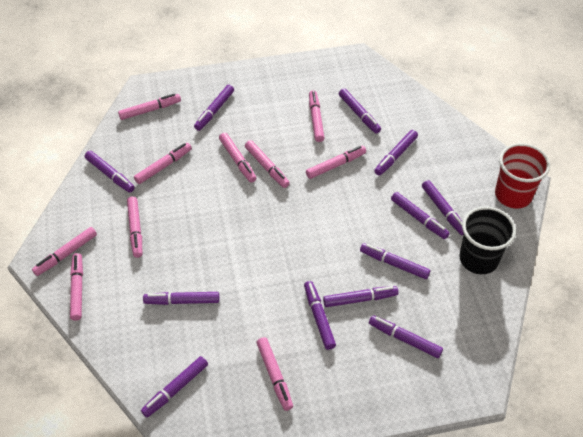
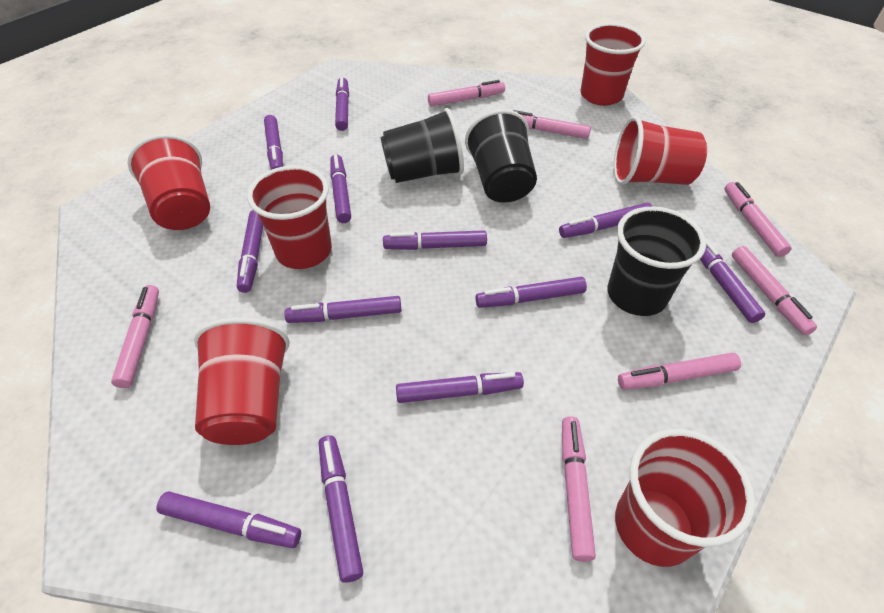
black cup: 1 -> 3
pink marker: 10 -> 7
red cup: 1 -> 6

